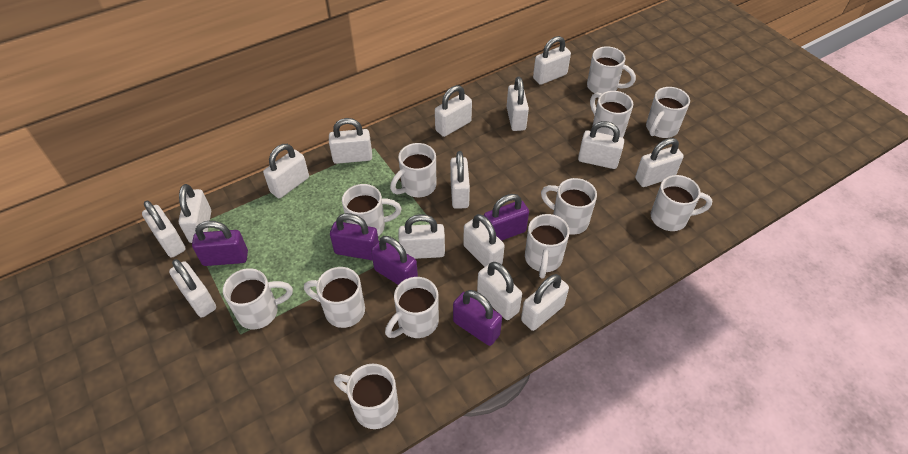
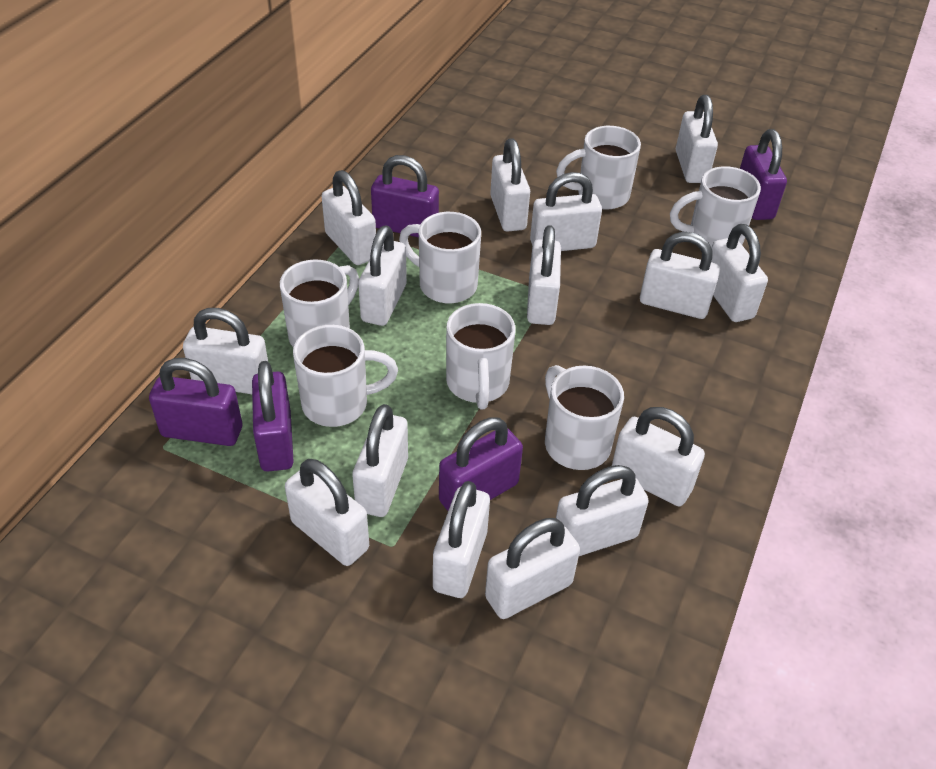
white mug: 12 -> 7

